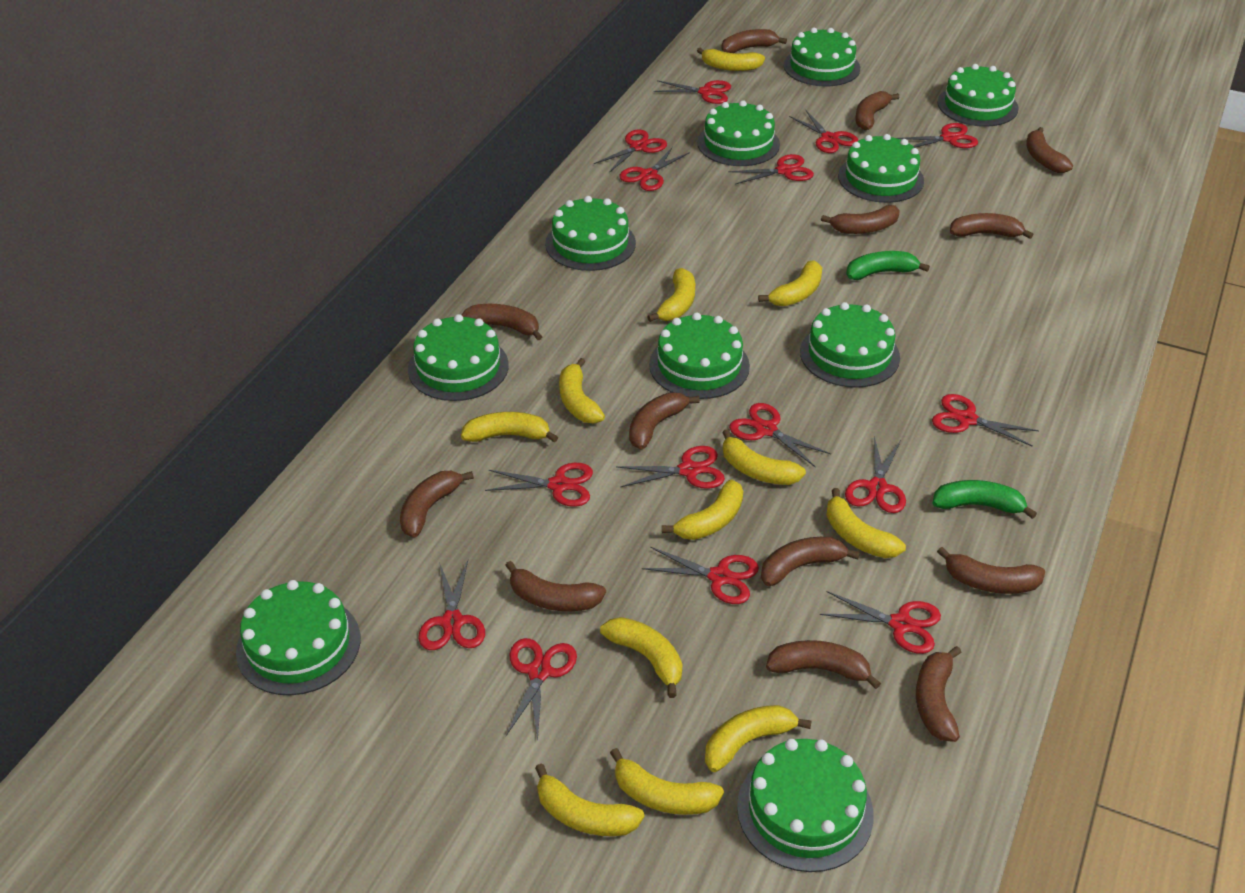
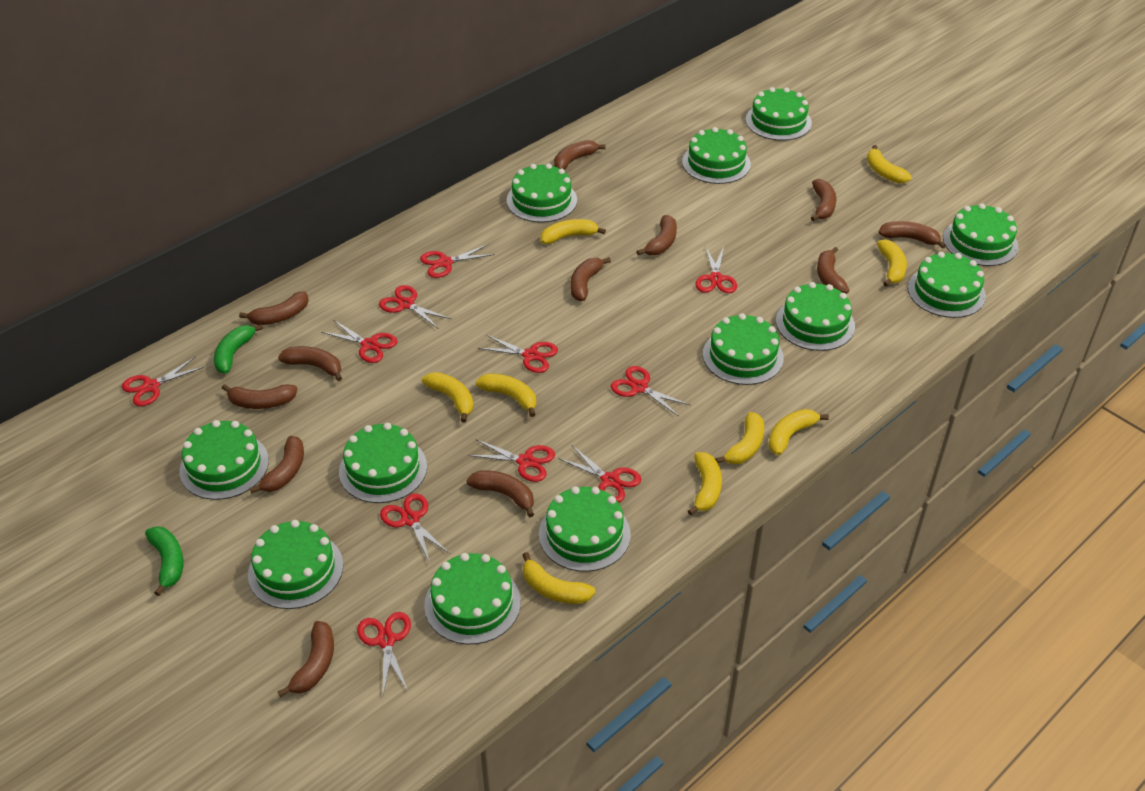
brown banana: 13 -> 12
green cake: 10 -> 12
red scissors: 15 -> 11
yellow banana: 12 -> 9

